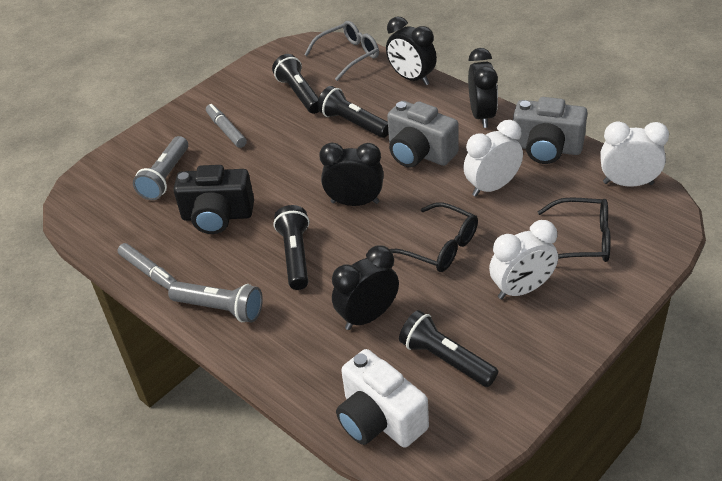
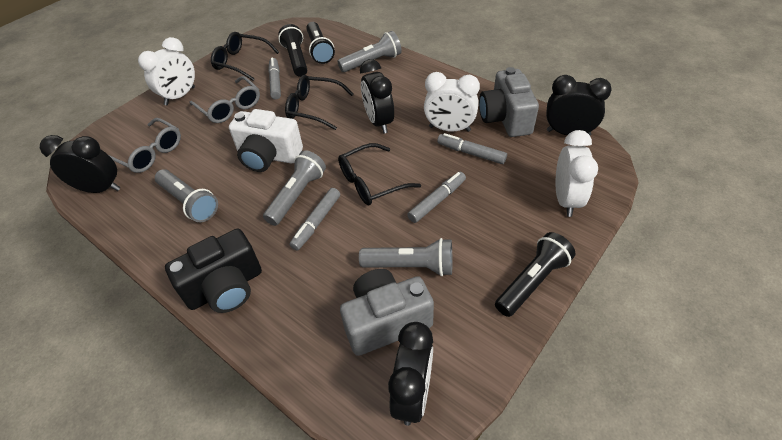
black flashlight: 4 -> 3
black glasses: 2 -> 3
grey flashlight: 2 -> 4
grey glasses: 1 -> 2
grey marker: 2 -> 4

